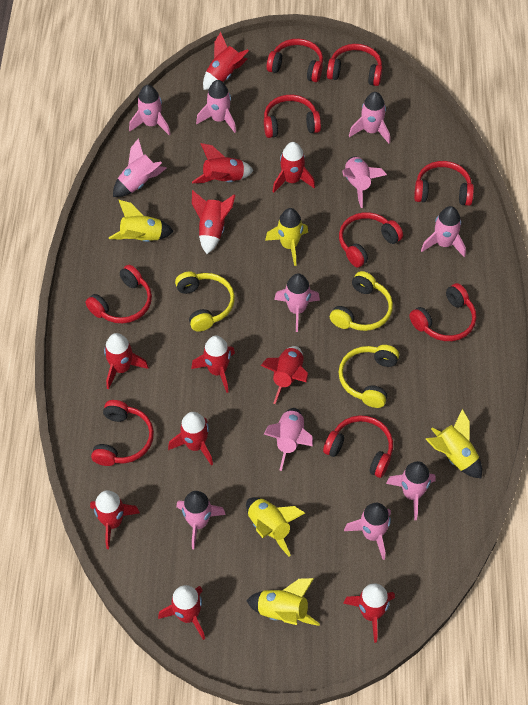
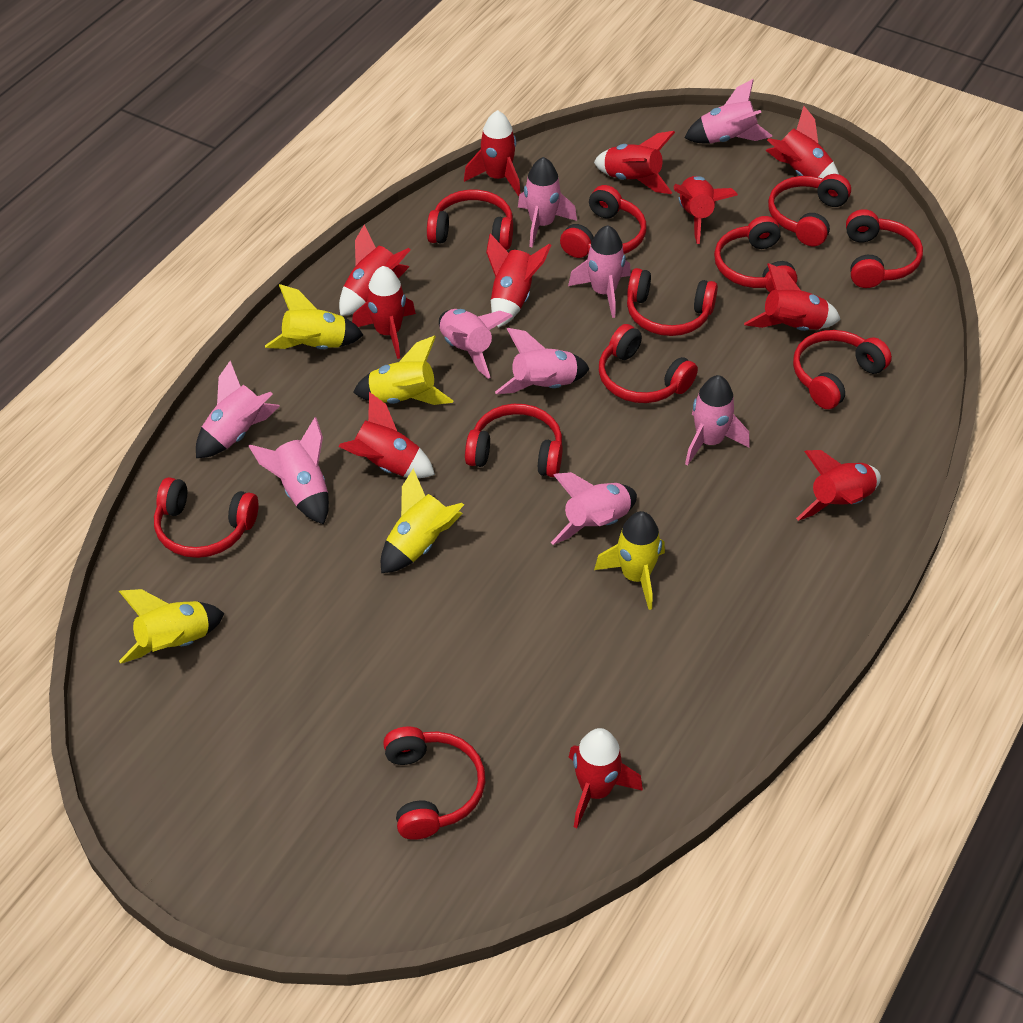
pink rocket: 11 -> 9
red headphones: 9 -> 11
yellow headphones: 3 -> 0

